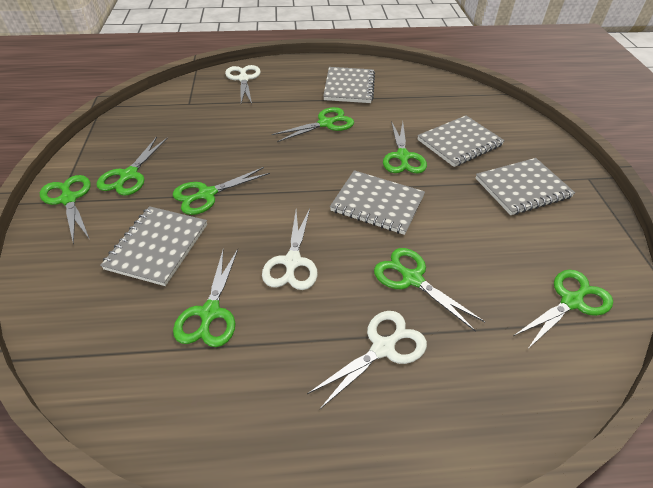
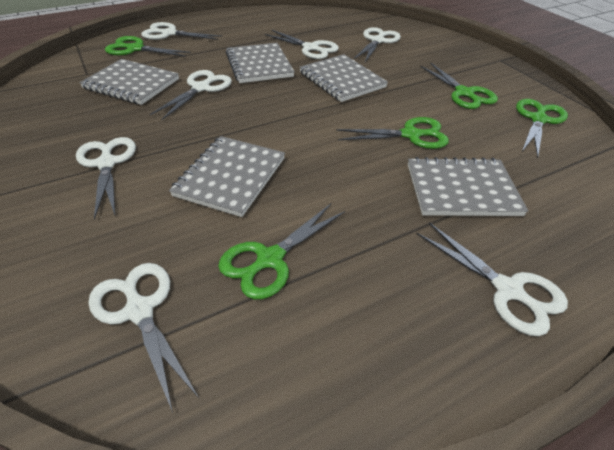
green scissors: 8 -> 5
white scissors: 3 -> 7

